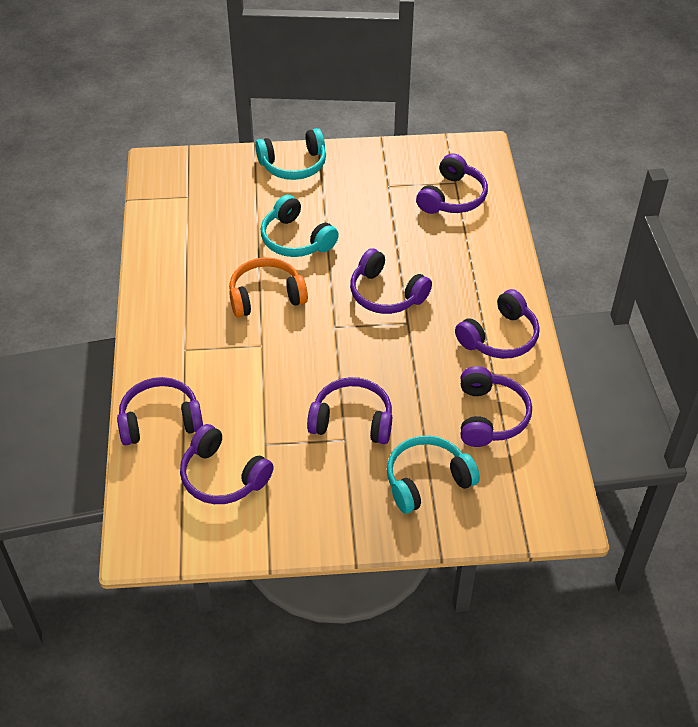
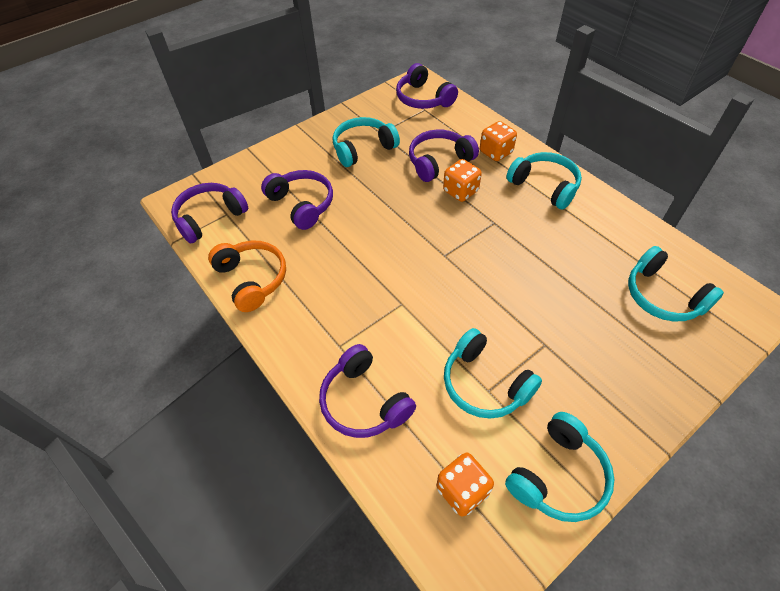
orange dice: 0 -> 3
purple headphones: 7 -> 5
turquoise headphones: 3 -> 5

